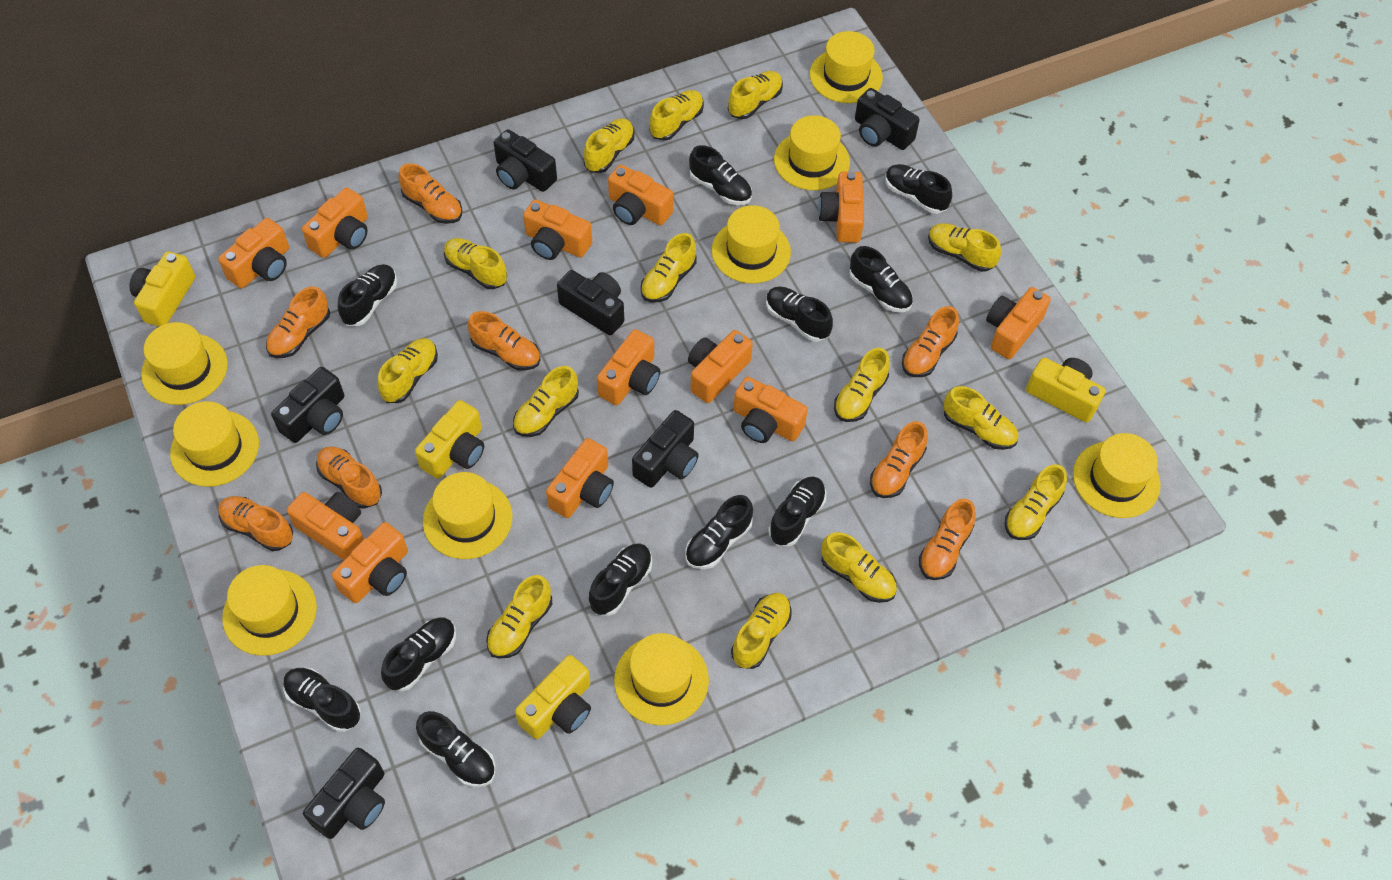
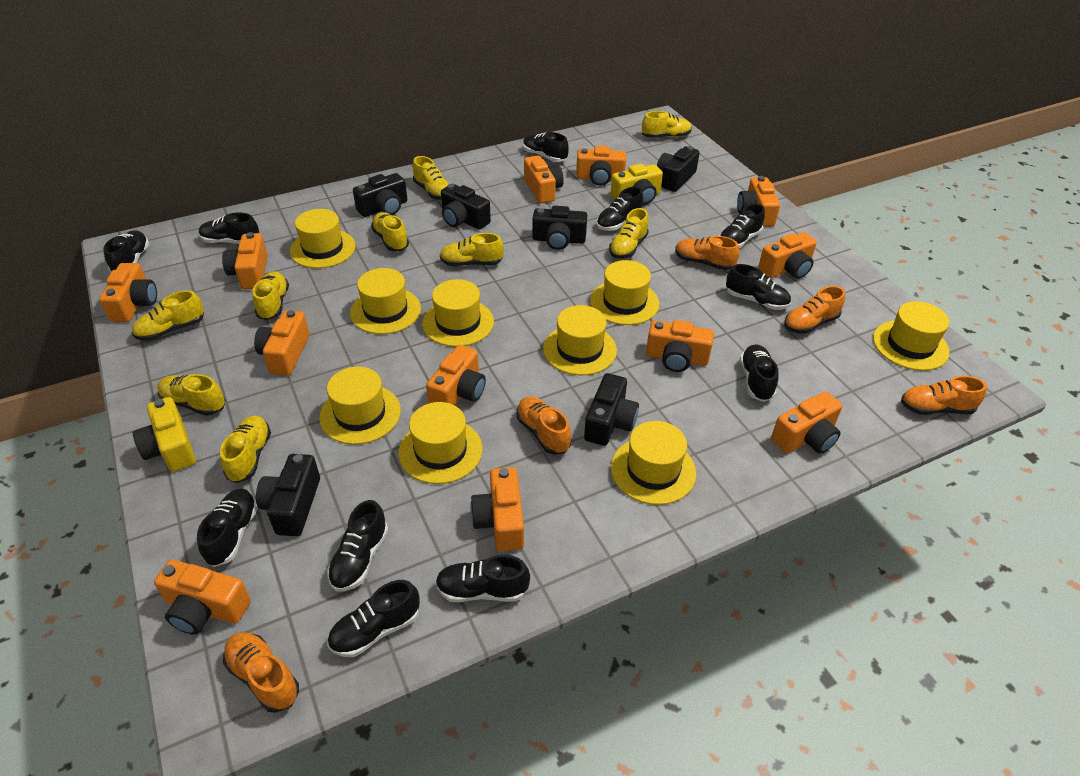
orange shoe: 8 -> 5
yellow camera: 4 -> 2
yellow shoe: 14 -> 9

